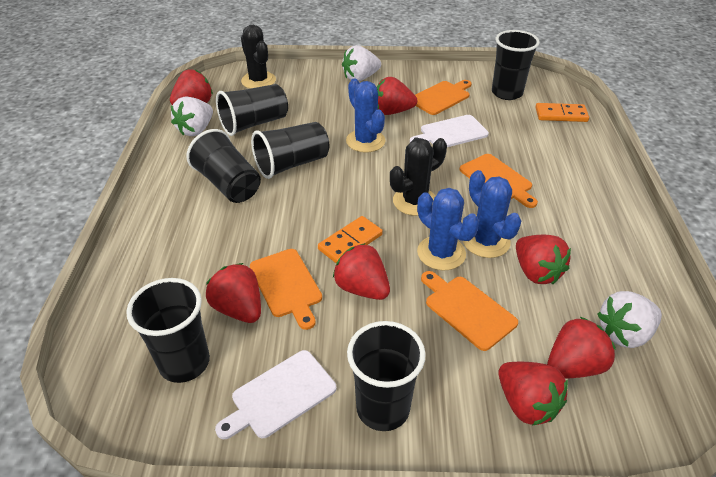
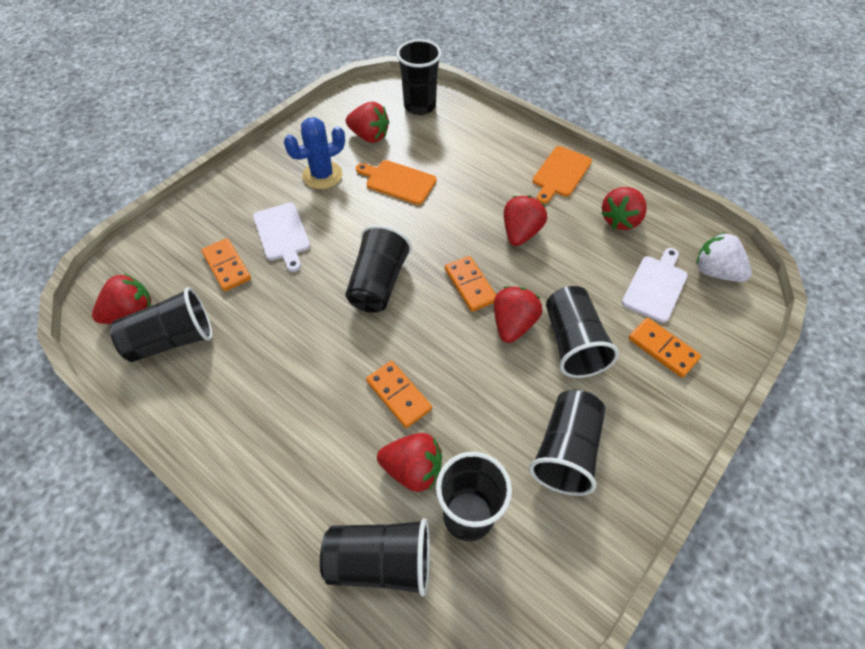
black cactus: 2 -> 0
black cup: 6 -> 7
blue cactus: 3 -> 1
orange cutting board: 4 -> 2
orange domino: 2 -> 4
red strawberry: 7 -> 6
white strawberry: 3 -> 1

